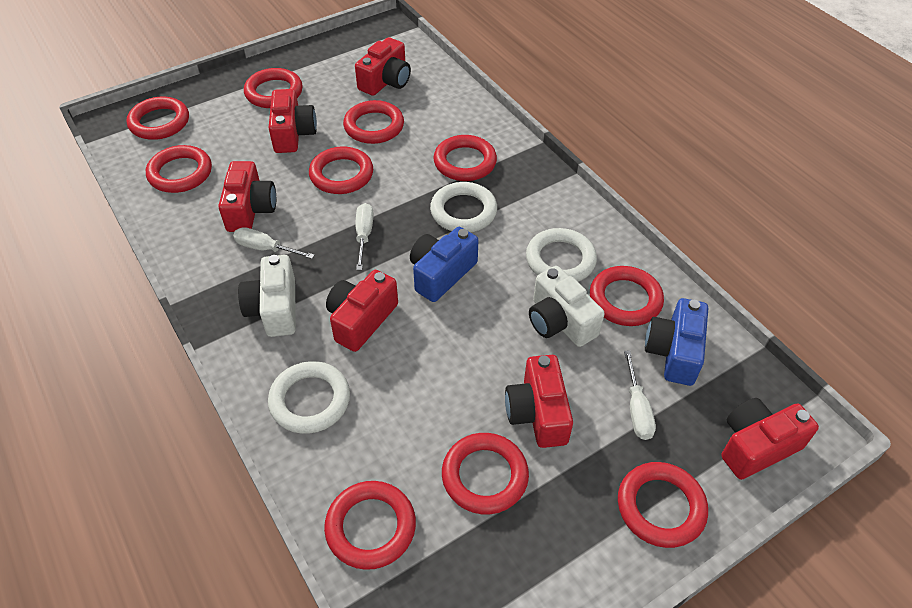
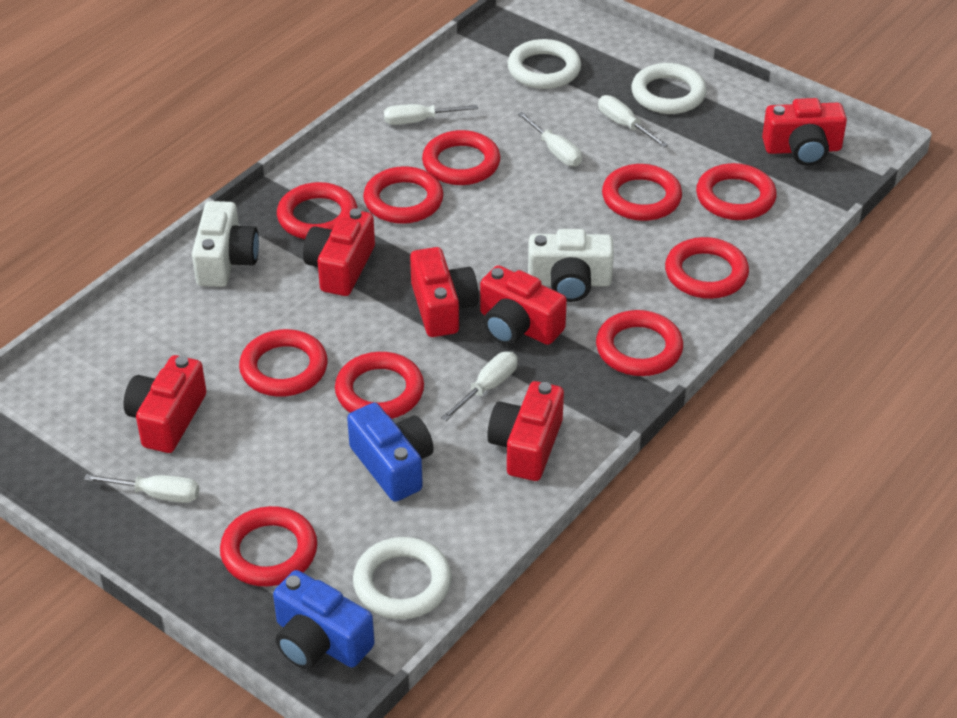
white screwdriver: 3 -> 5

